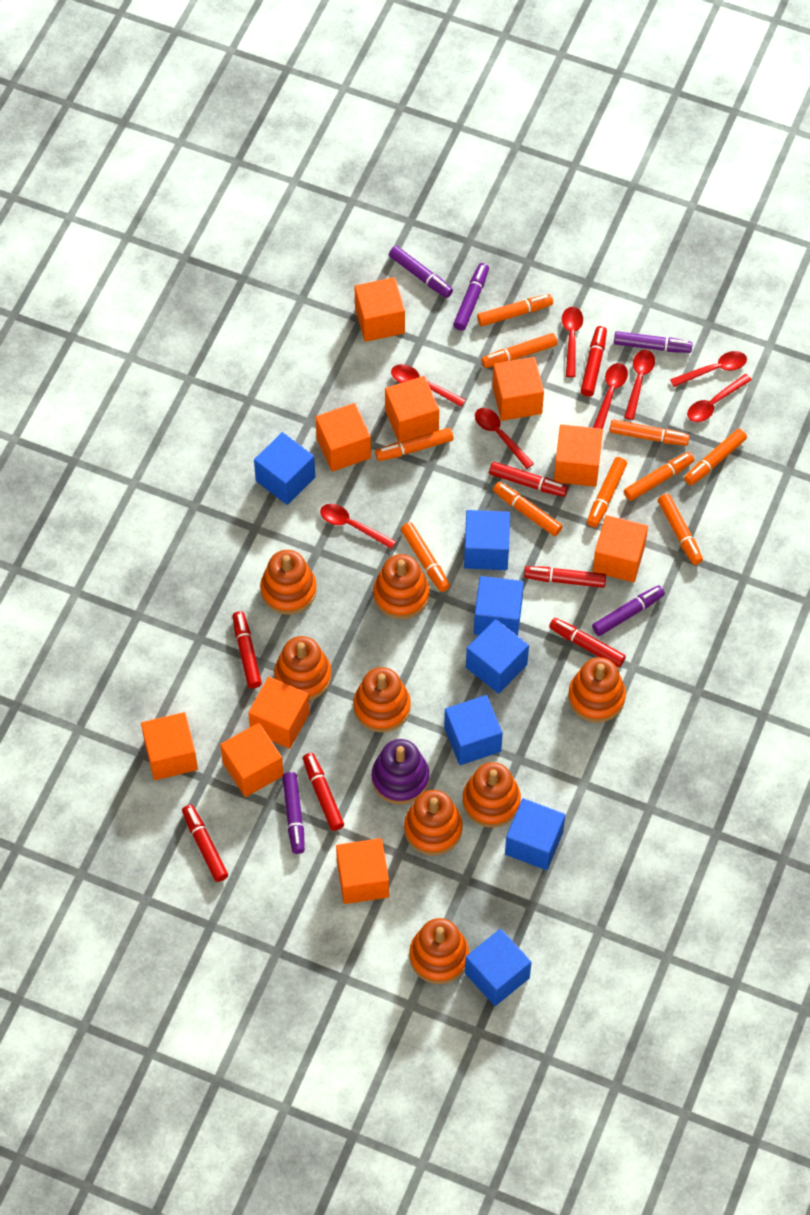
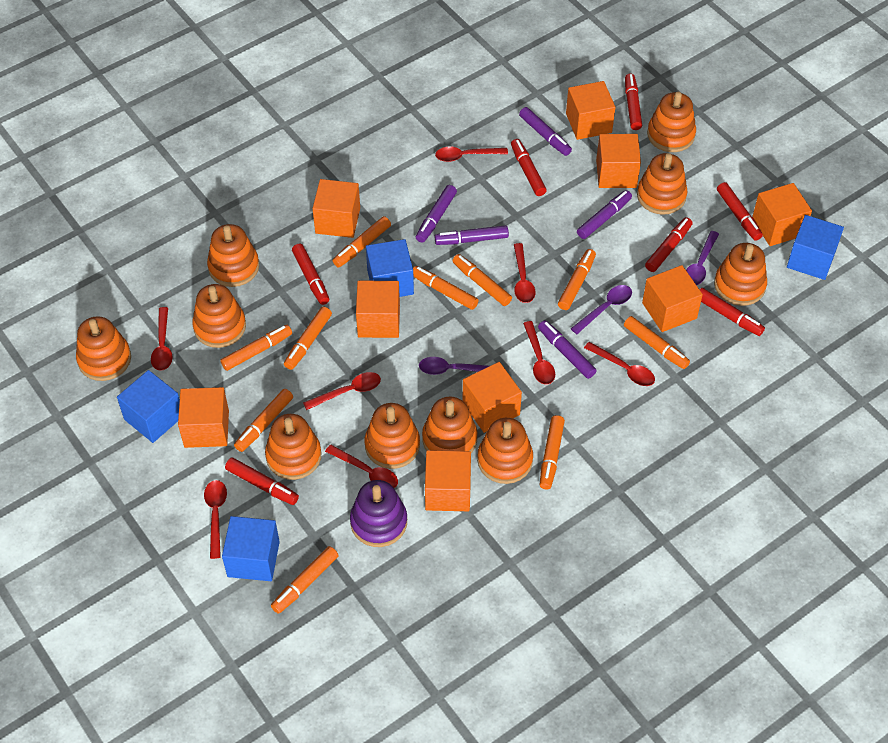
blue cube: 7 -> 4
orange cube: 10 -> 9
orange stacking toy: 8 -> 10
purple spoon: 0 -> 3

